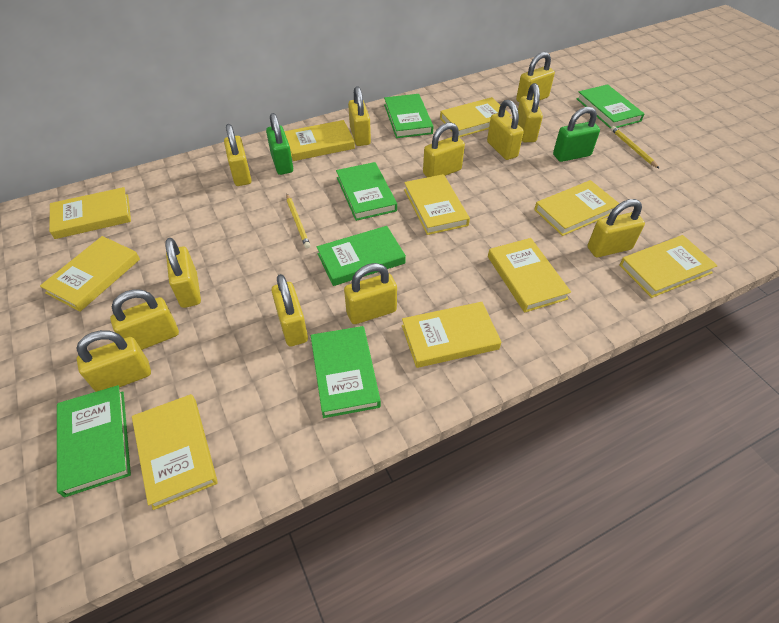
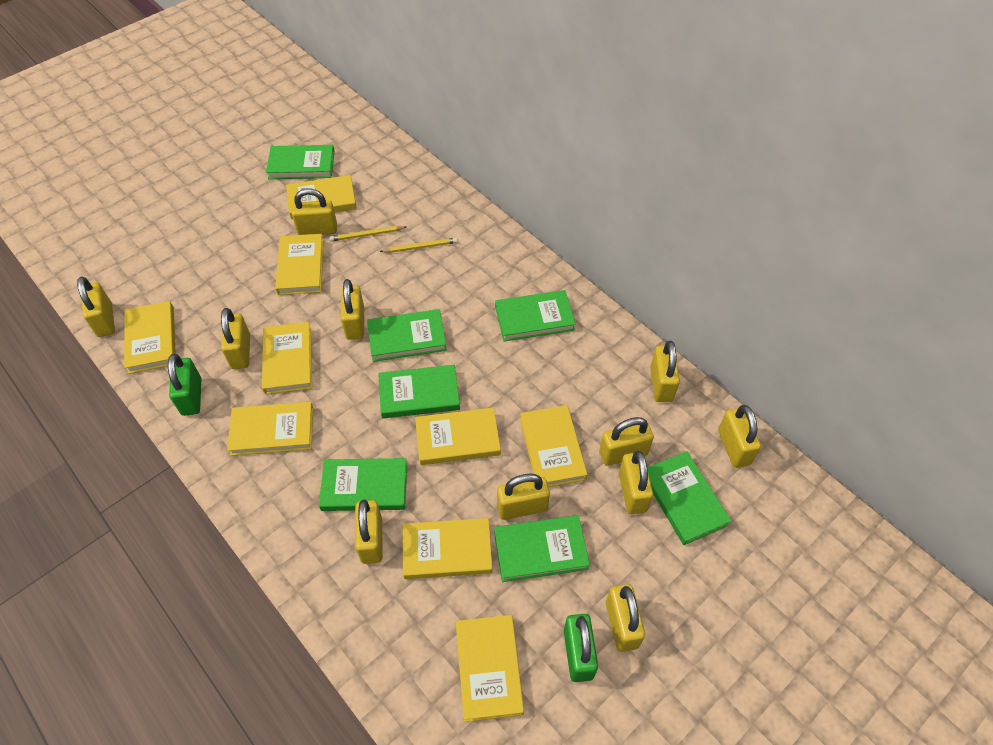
green book: 6 -> 7
yellow book: 10 -> 9
yellow padlock: 12 -> 11

